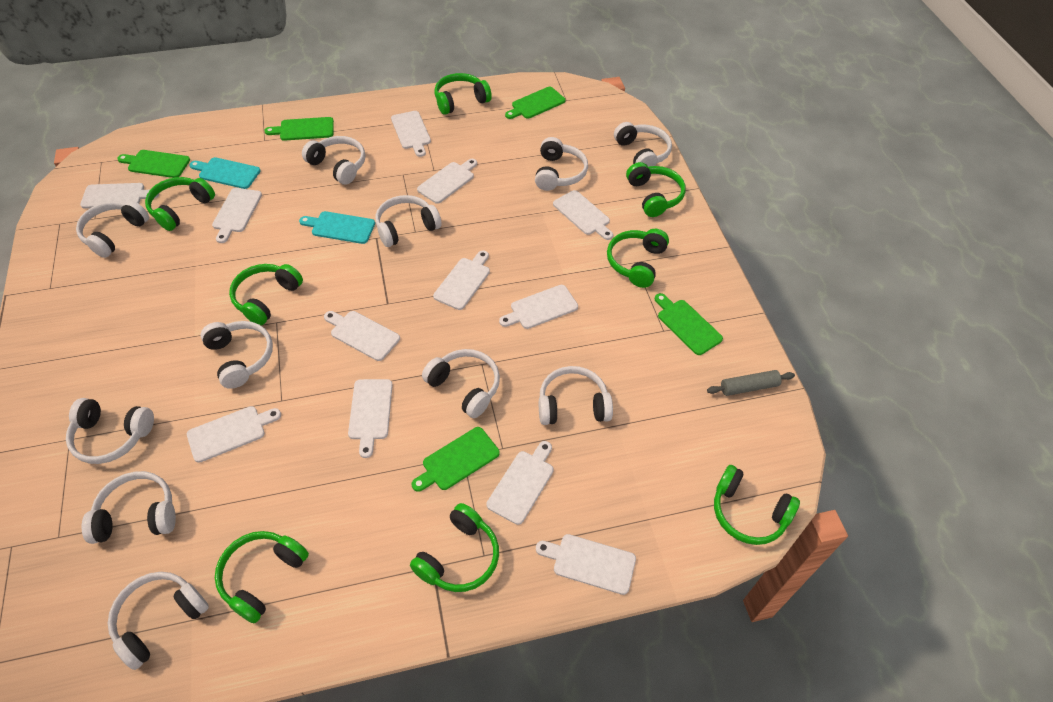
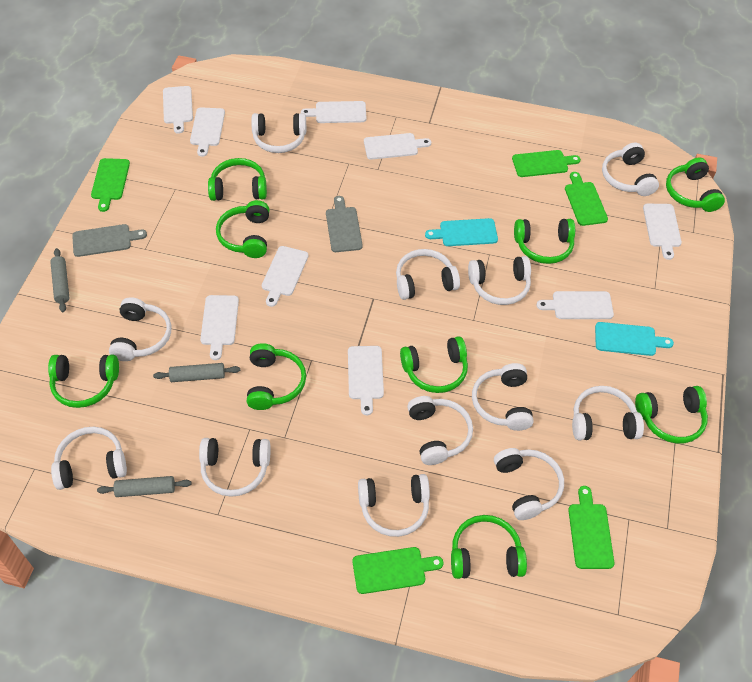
green headphones: 8 -> 9
grey cutting board: 0 -> 2
grey rolling pin: 1 -> 3
white cutting board: 12 -> 9
white headphones: 11 -> 12

